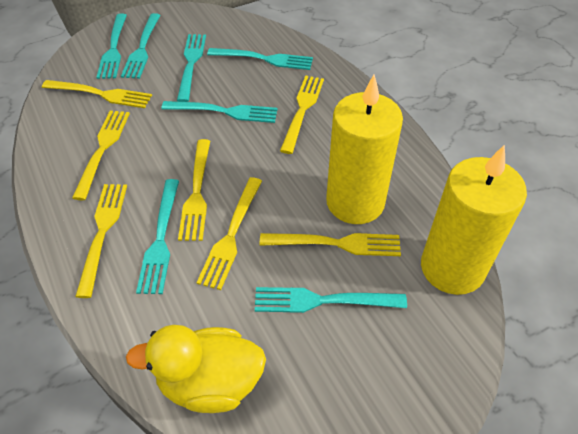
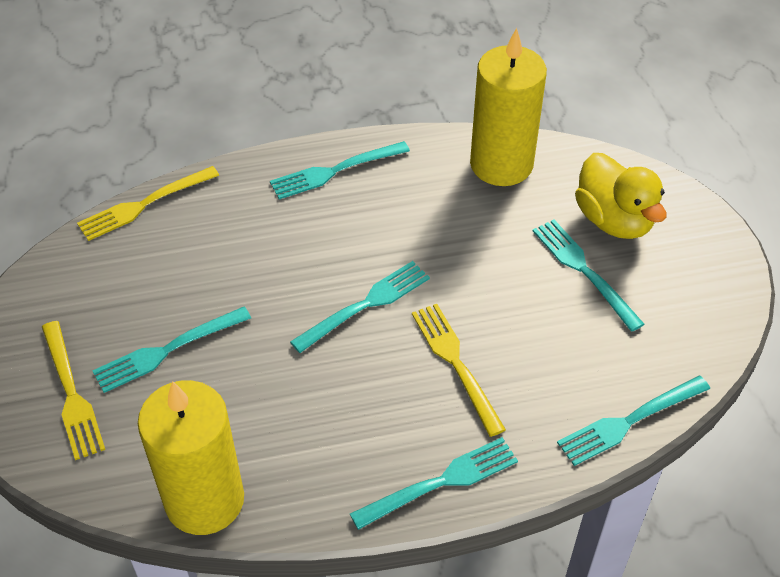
turquoise fork: 7 -> 6
yellow fork: 7 -> 3

